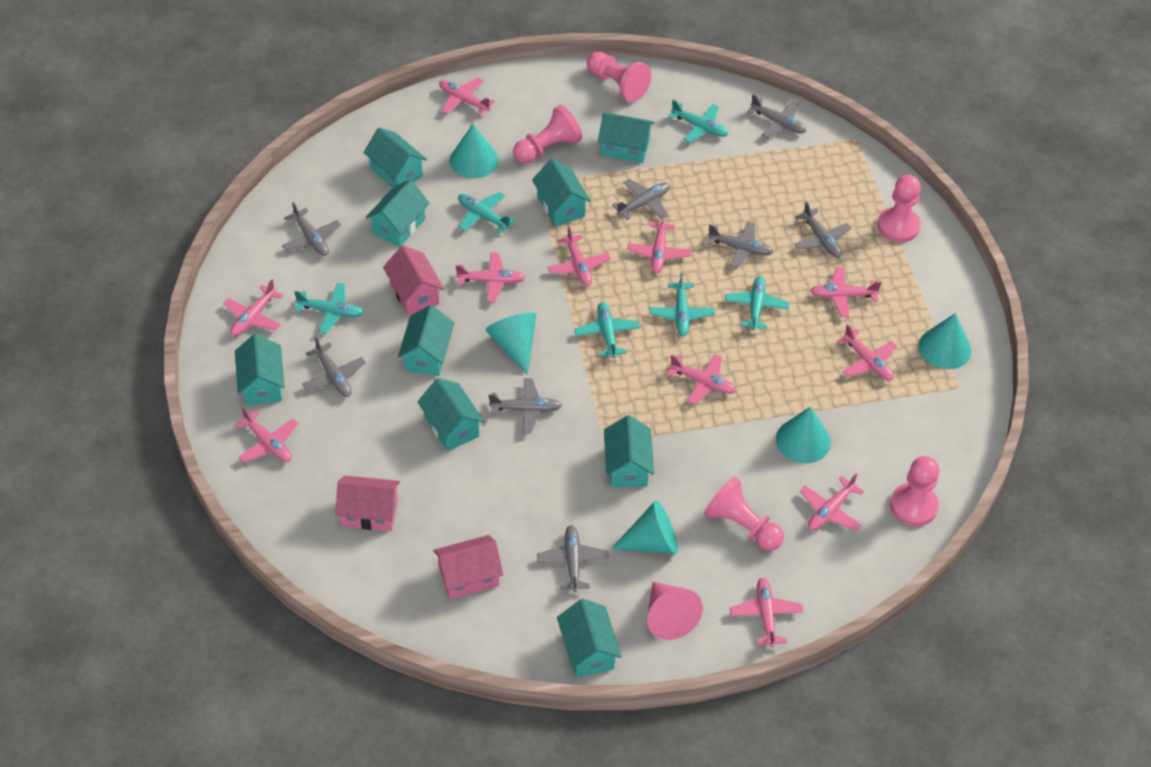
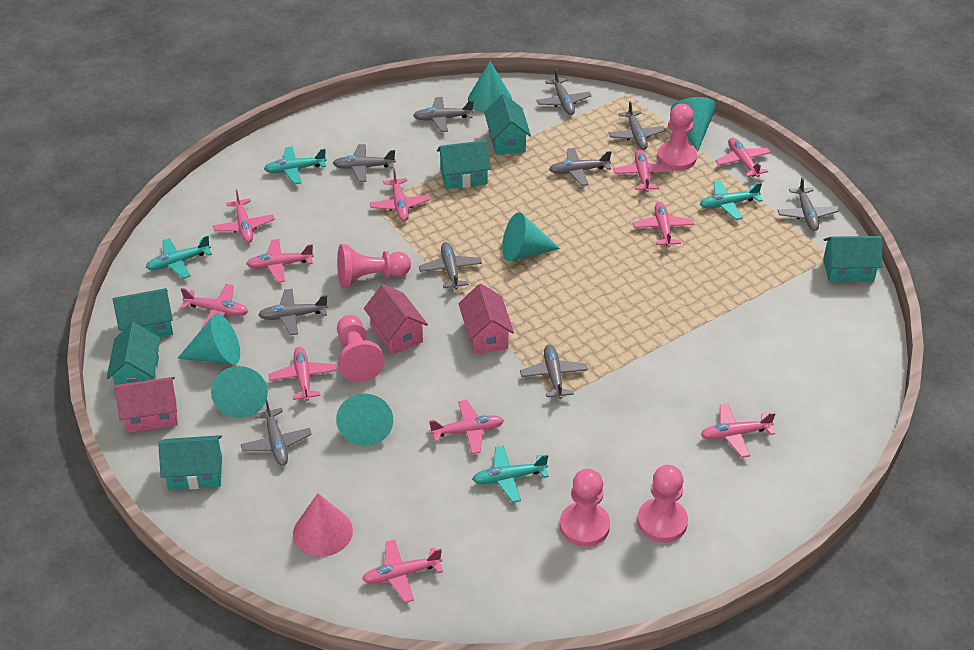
grey plane: 8 -> 10
turquoise cone: 5 -> 6
turquoise house: 9 -> 6
turquoise plane: 6 -> 4

